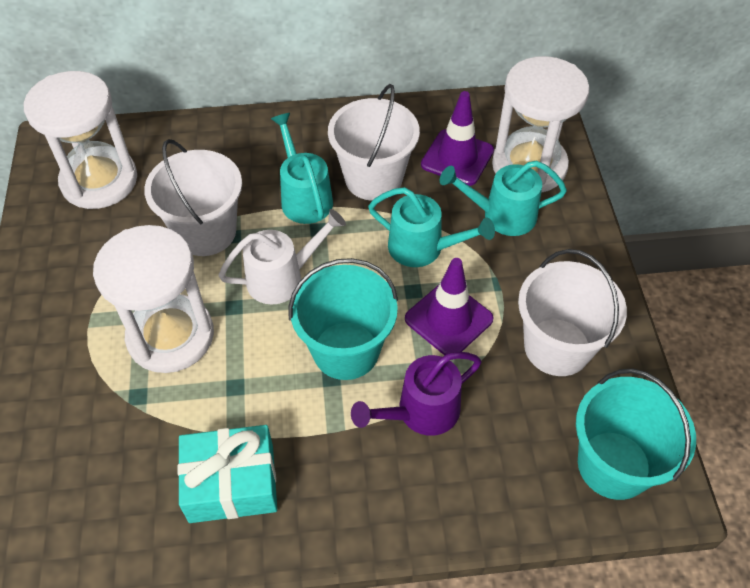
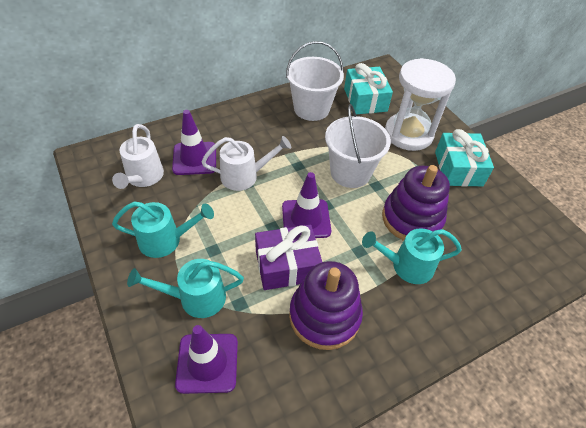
purple gift: 0 -> 1
purple stacking toy: 0 -> 2
purple traffic cone: 2 -> 3
purple watering can: 1 -> 0
turquoise bucket: 2 -> 0
turquoise gift: 1 -> 2
white bucket: 3 -> 2
white hourglass: 3 -> 1
white watering can: 1 -> 2

